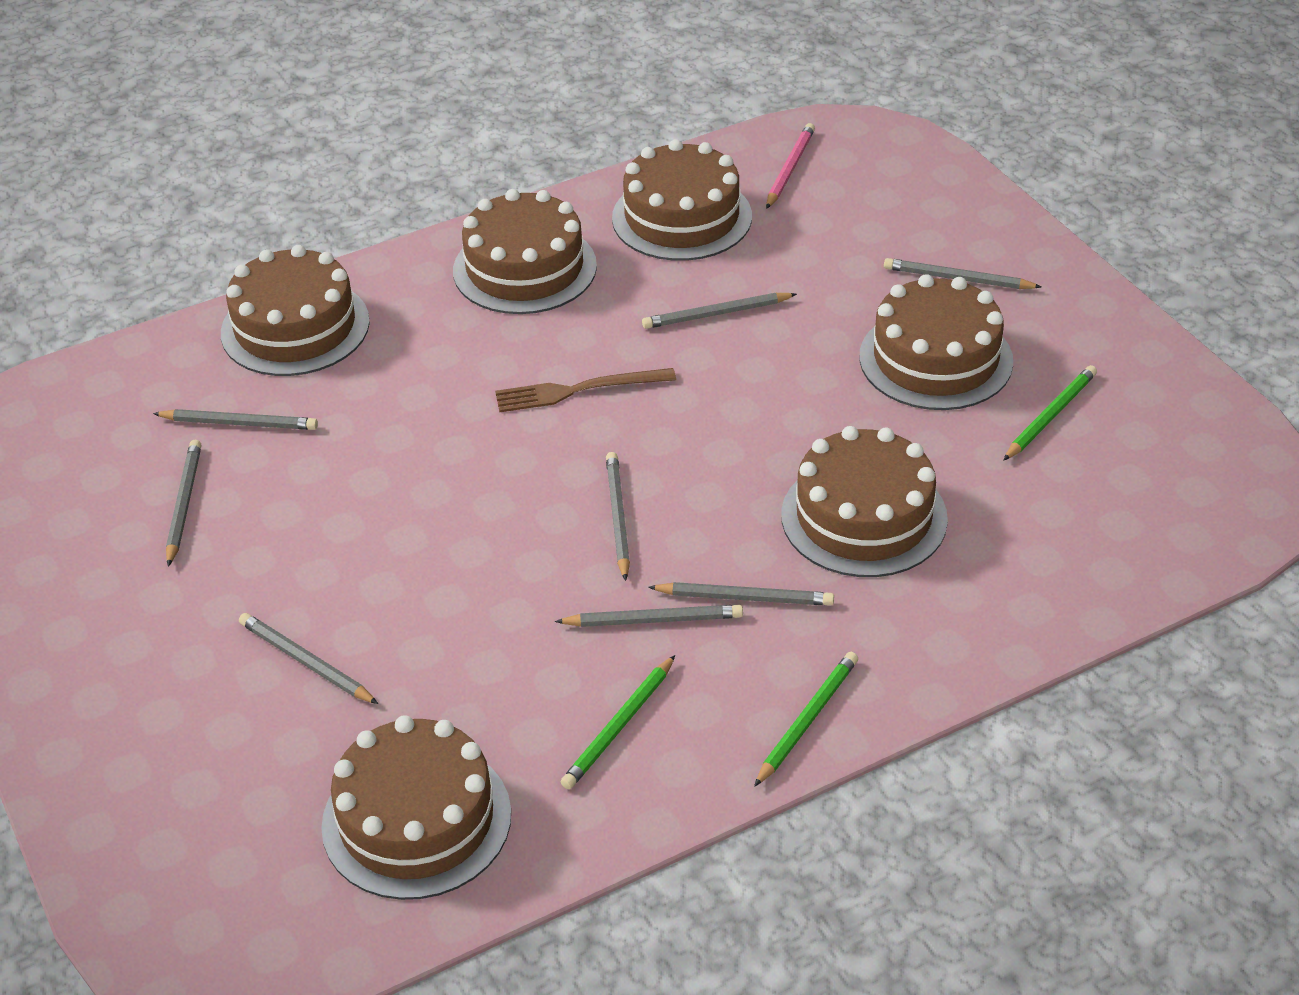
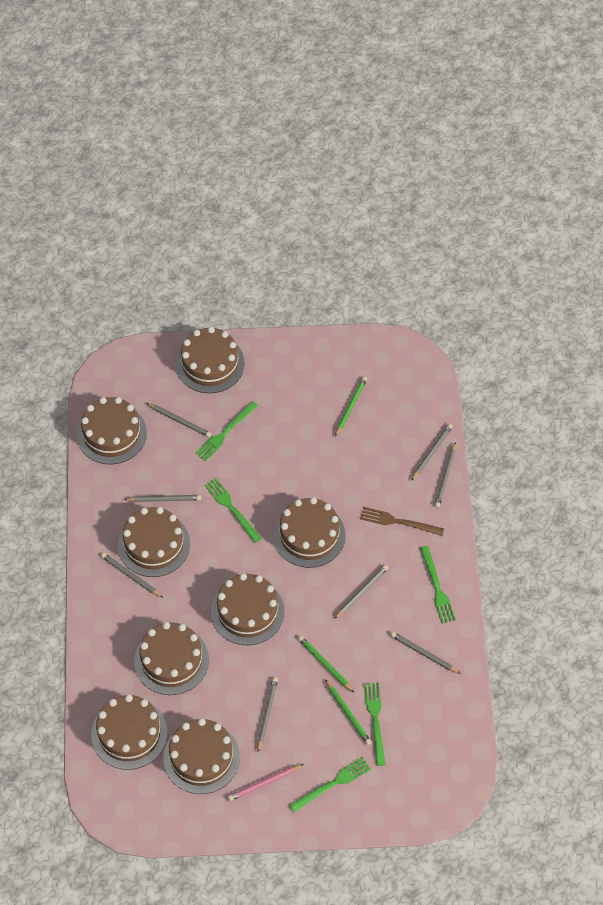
brown cake: 6 -> 8
green fork: 0 -> 5

